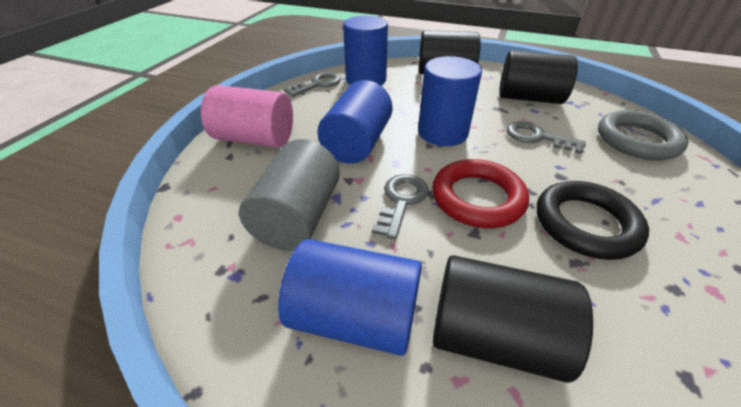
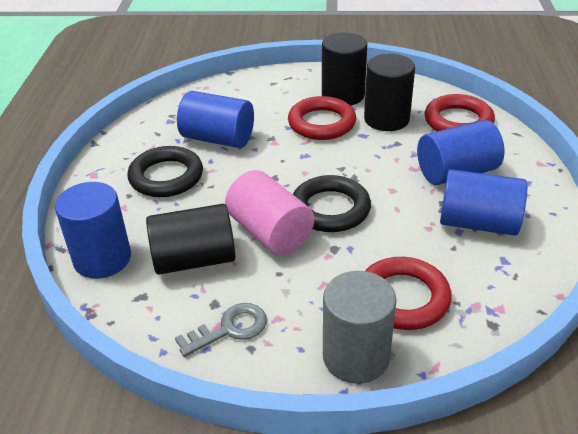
black ring: 1 -> 2
grey key: 3 -> 1
grey ring: 1 -> 0
red ring: 1 -> 3

